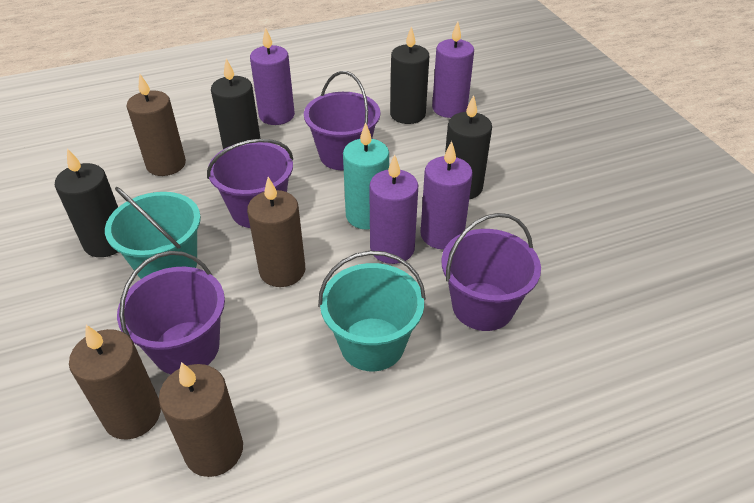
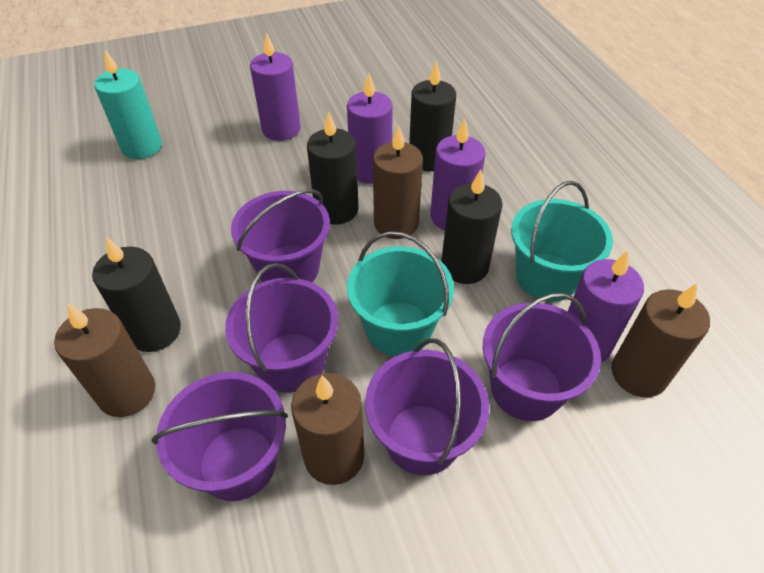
purple bucket: 4 -> 5

